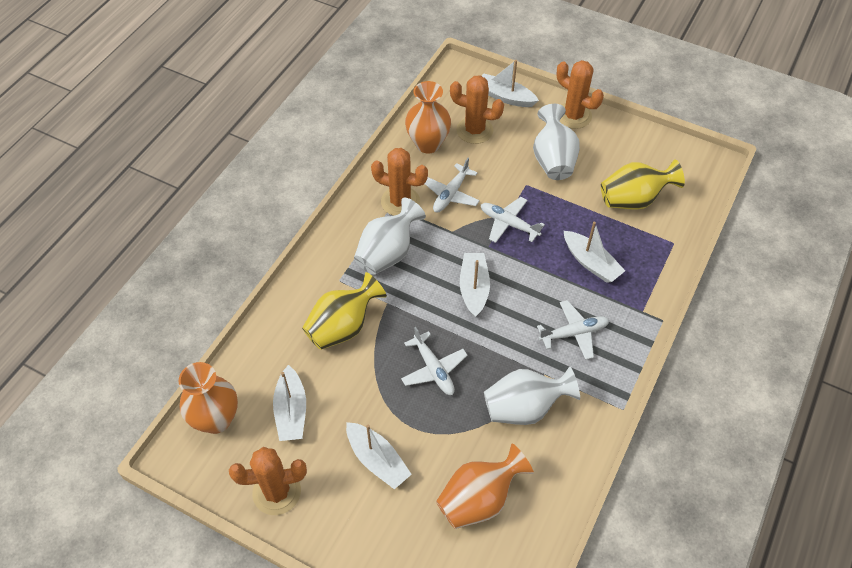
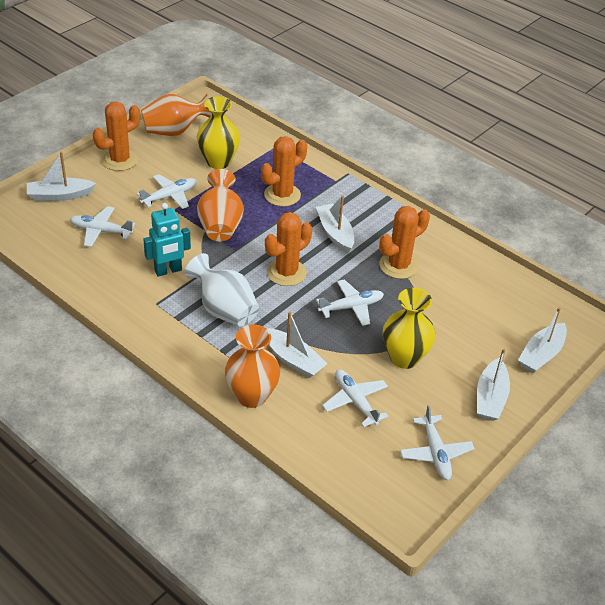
turquoise robot: 0 -> 1
white plane: 4 -> 5
white vase: 3 -> 1

